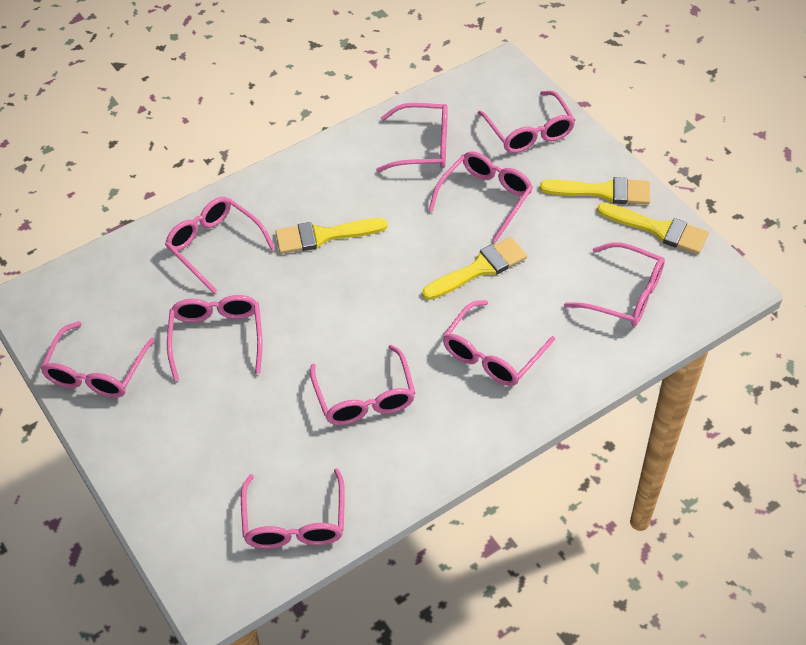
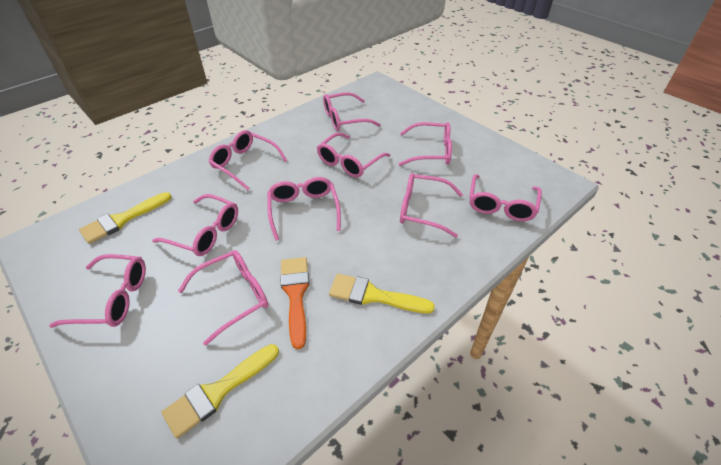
orange brush: 0 -> 1
yellow brush: 4 -> 3

